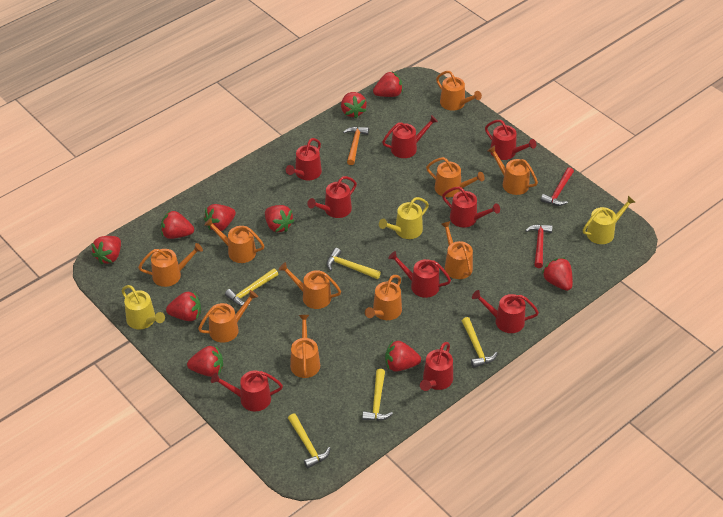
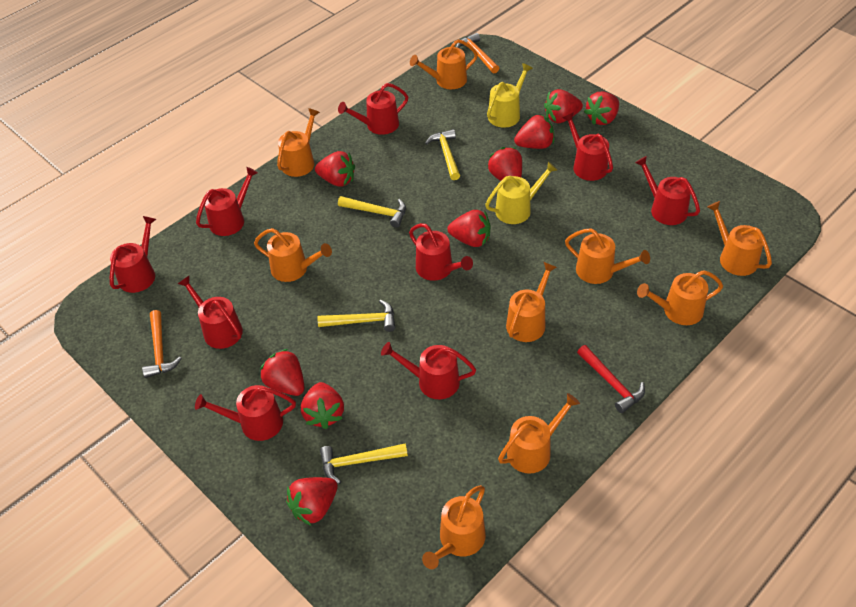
orange hammer: 1 -> 2
orange watering can: 10 -> 9
red hammer: 2 -> 1
red strawberry: 10 -> 9
yellow hammer: 5 -> 4
yellow watering can: 3 -> 2

